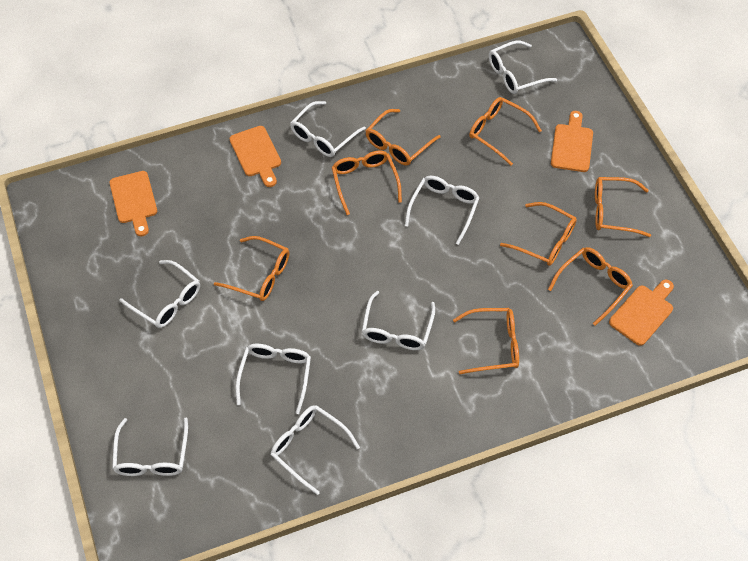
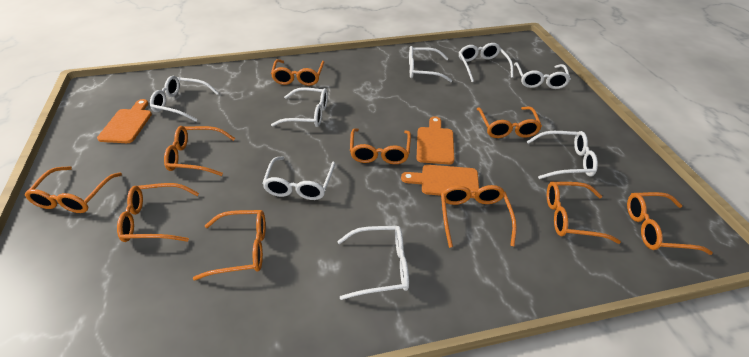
orange cutting board: 4 -> 3
orange glasses: 8 -> 10

